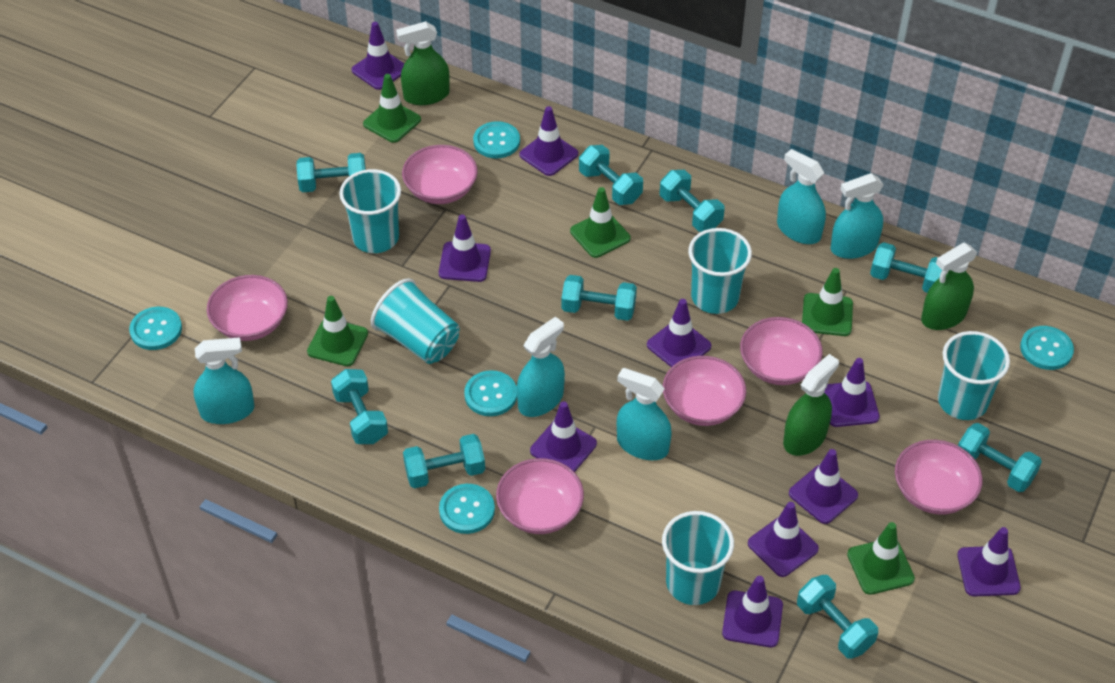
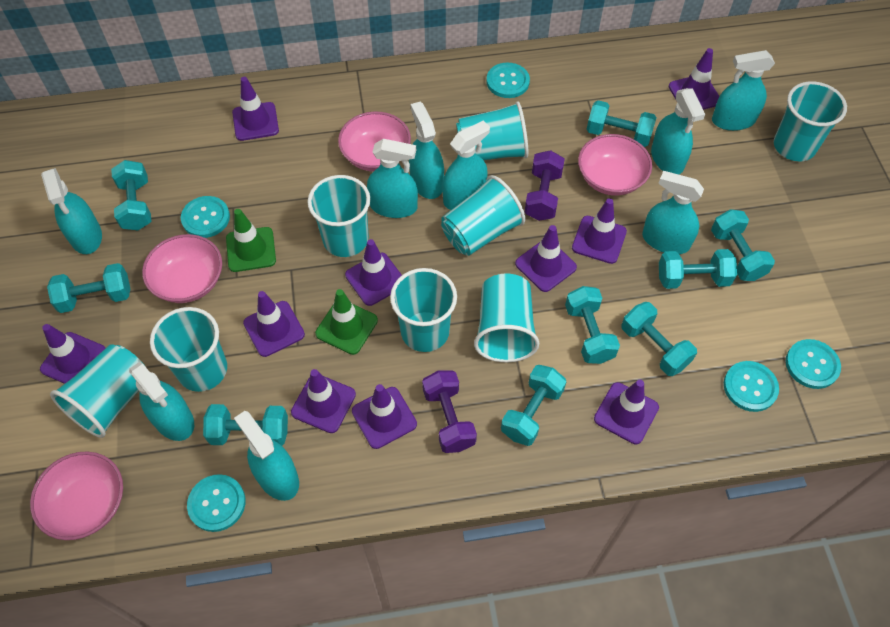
green spray bottle: 3 -> 0
green traffic cone: 5 -> 2
pink bowl: 6 -> 4
purple dumbbell: 0 -> 2
turquoise cup: 5 -> 8
turquoise spray bottle: 5 -> 9

